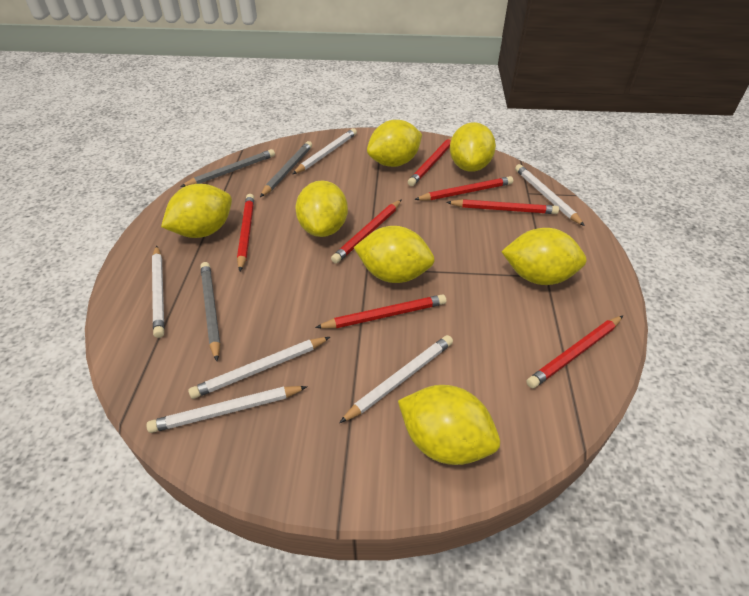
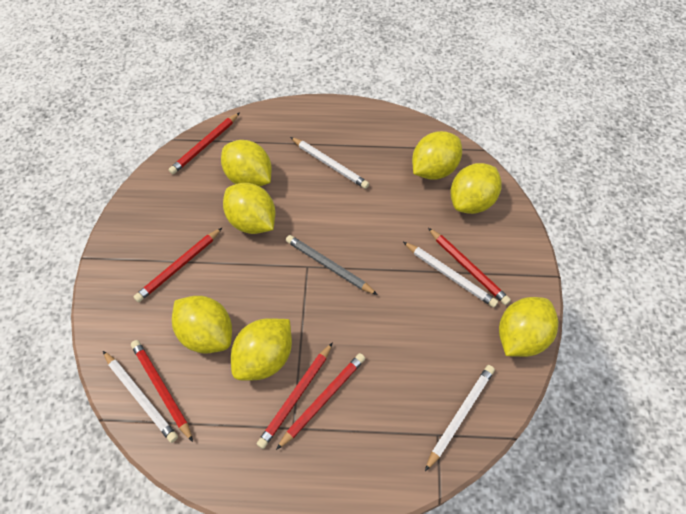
grey pencil: 3 -> 1
red pencil: 7 -> 6
white pencil: 6 -> 4

